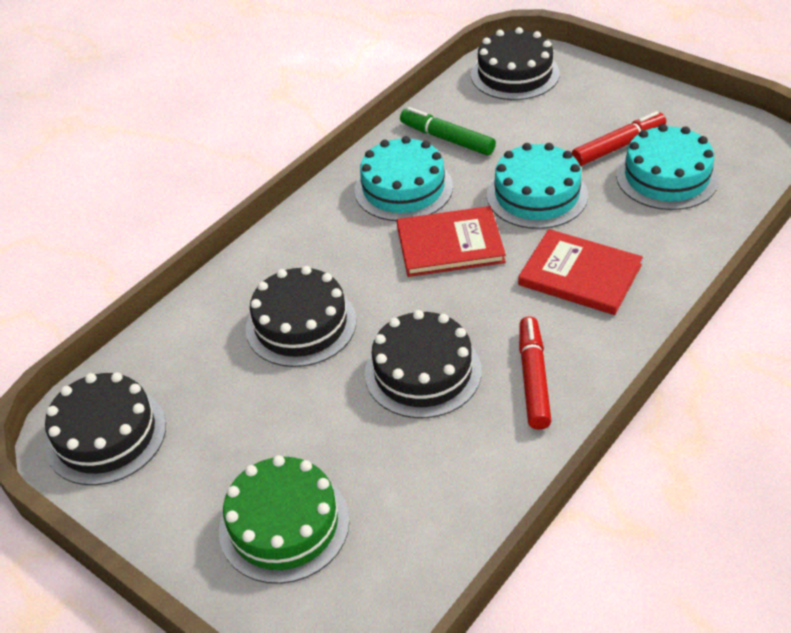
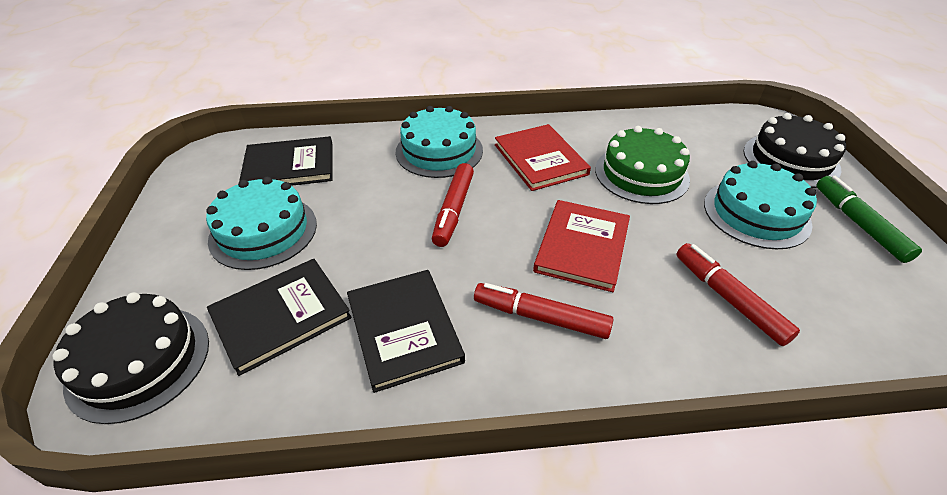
black book: 0 -> 3
black cake: 4 -> 2
red marker: 2 -> 3

